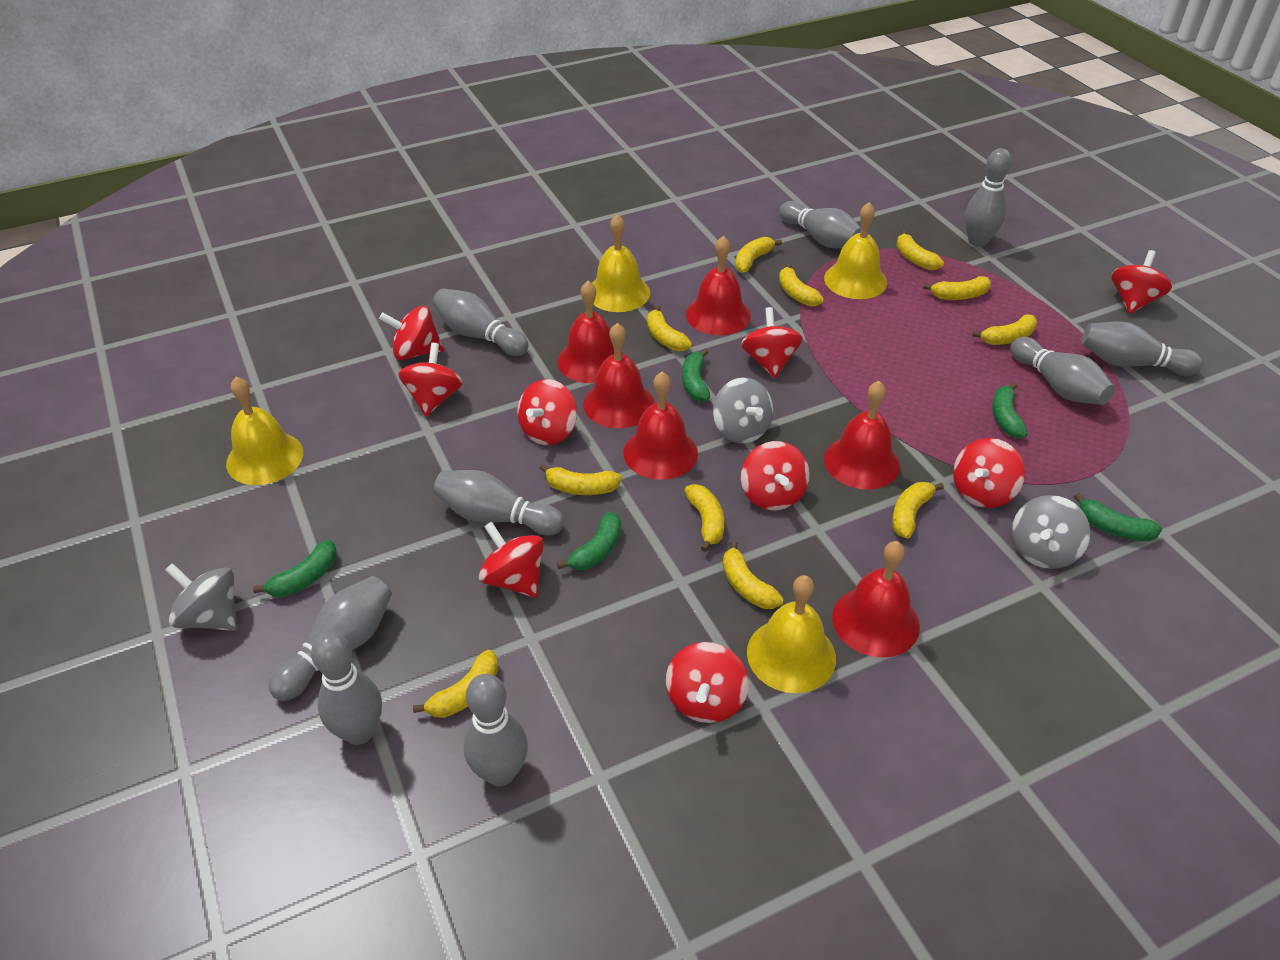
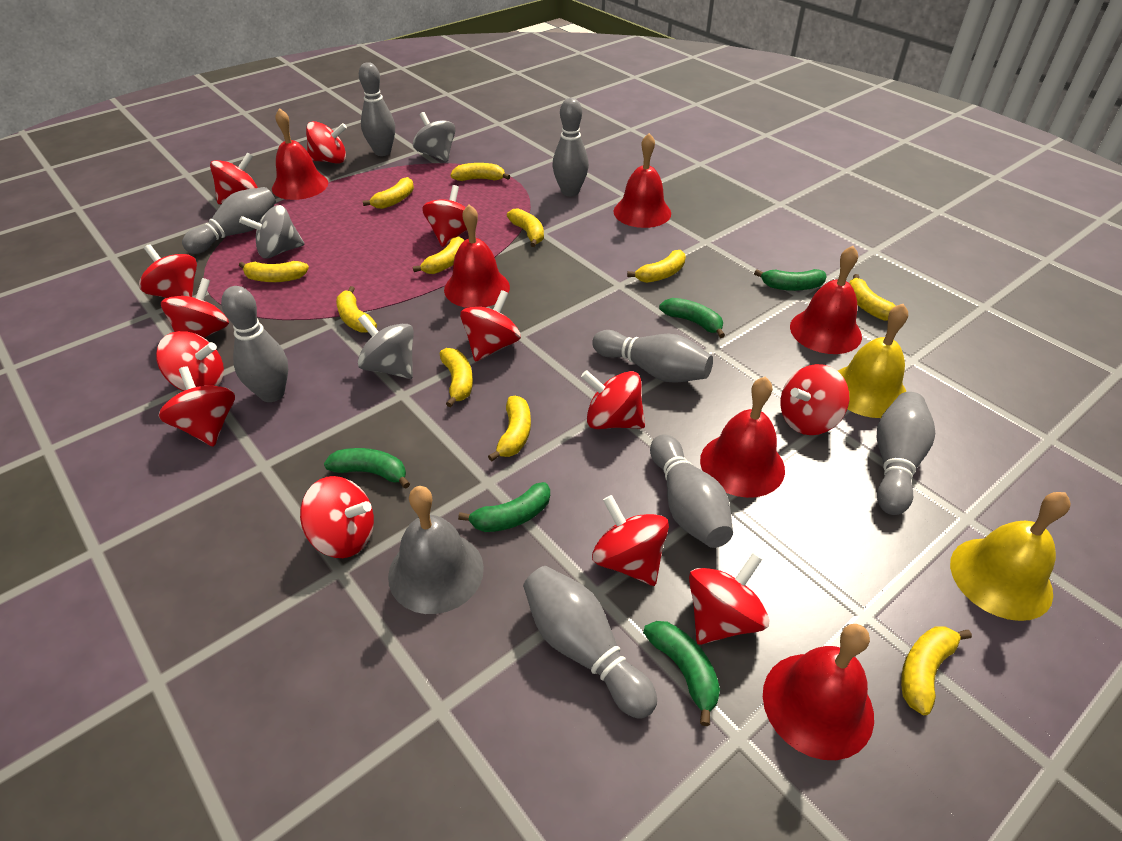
grey bell: 0 -> 1
grey bowling pin: 9 -> 8
red spinning top: 9 -> 13
yellow bell: 4 -> 2

